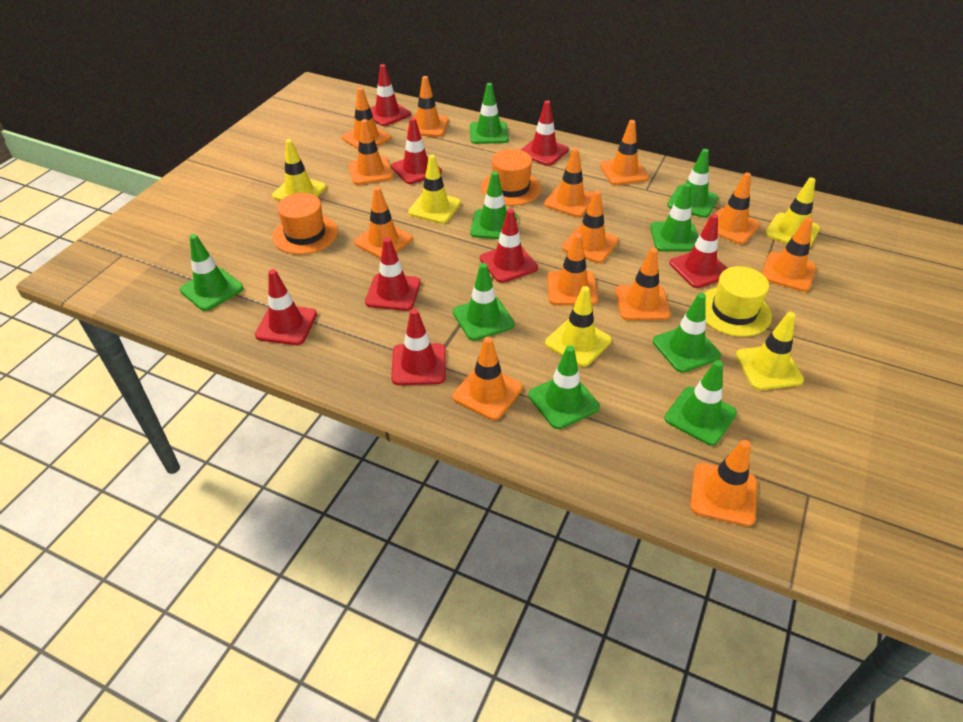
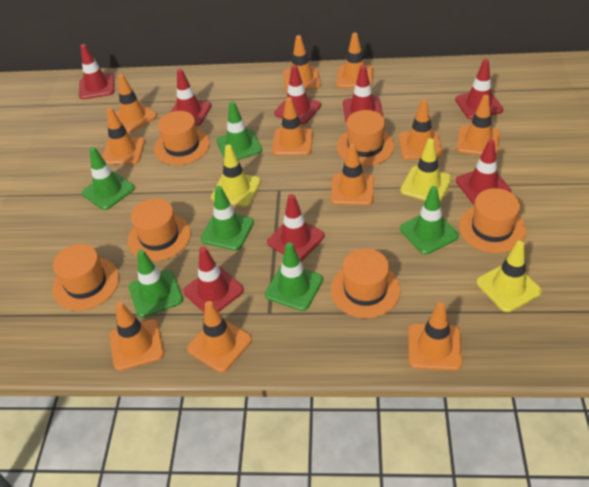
green traffic cone: 9 -> 6
orange hat: 2 -> 6
orange traffic cone: 13 -> 11
yellow hat: 1 -> 0
yellow traffic cone: 5 -> 3

